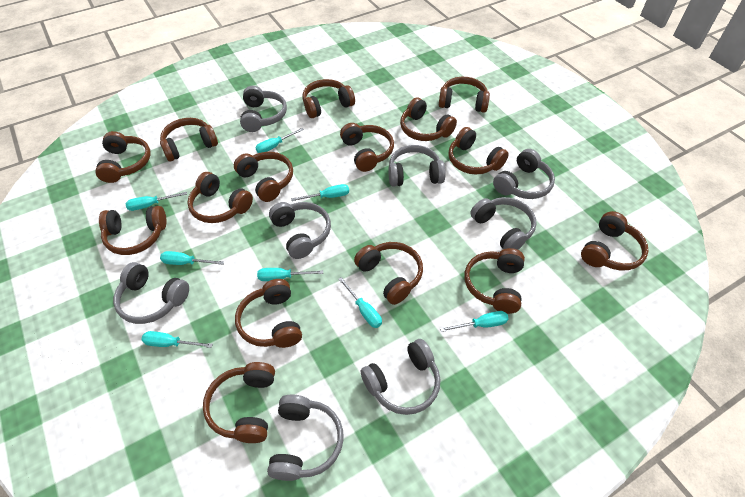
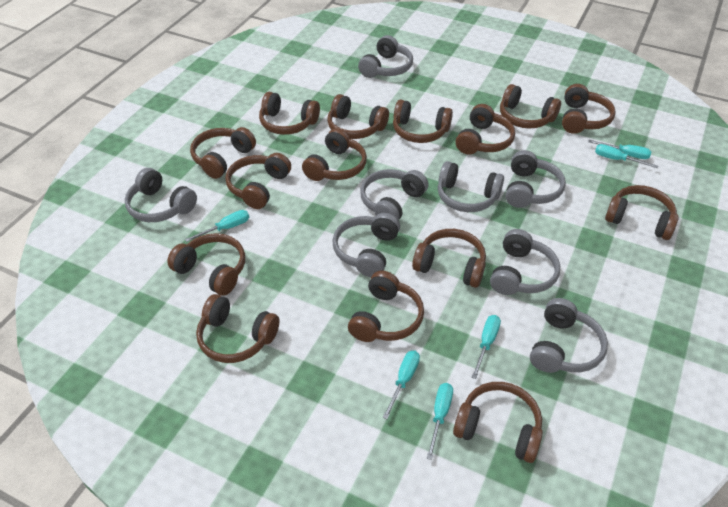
turquoise screwdriver: 8 -> 6

